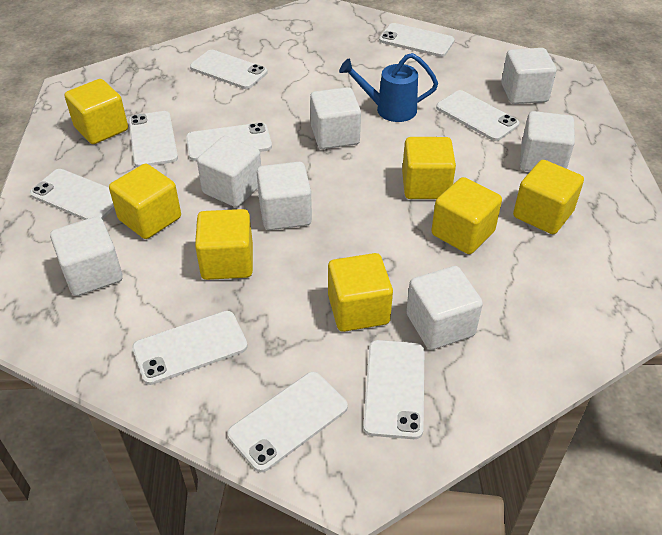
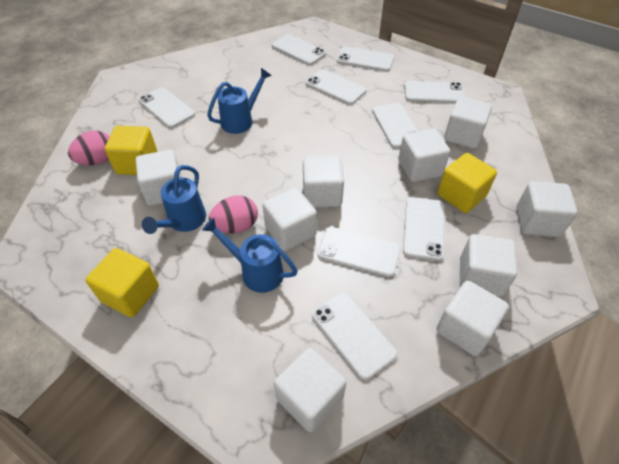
blue watering can: 1 -> 3
pink egg: 0 -> 2
white cube: 7 -> 9
yellow cube: 7 -> 3

